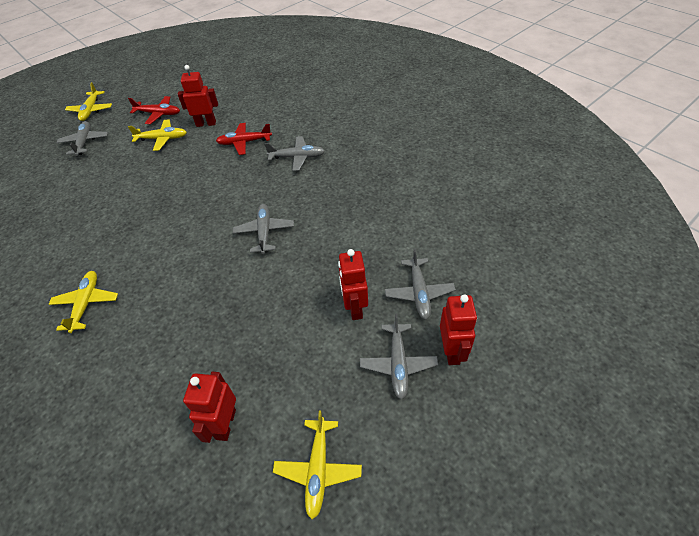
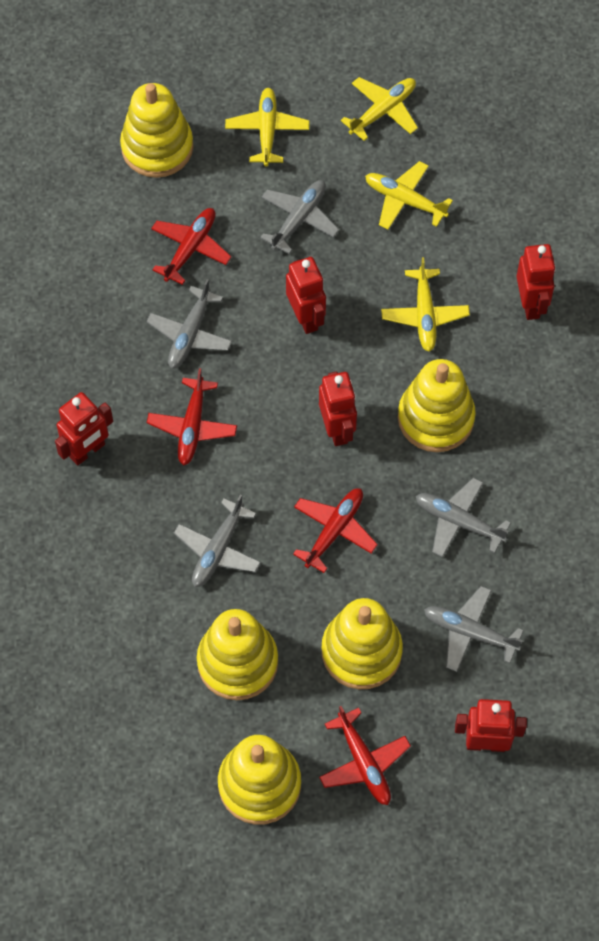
red plane: 2 -> 4
red robot: 4 -> 5
yellow stacking toy: 0 -> 5

